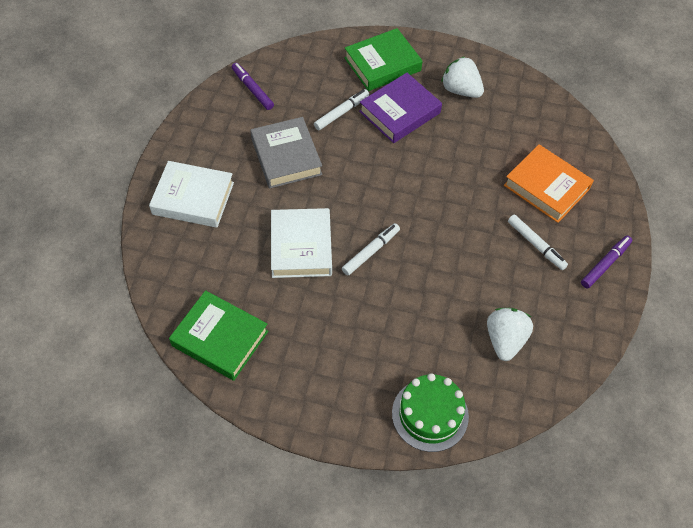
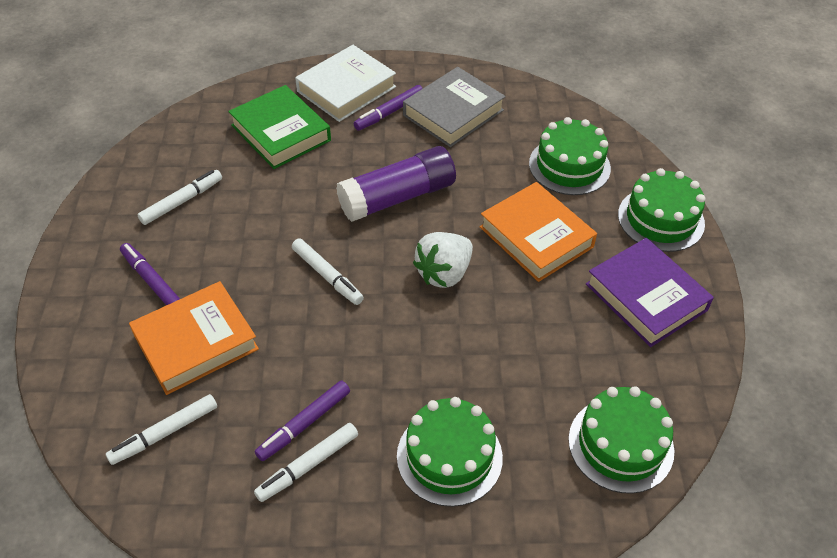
green book: 2 -> 1
green cake: 1 -> 4
orange book: 1 -> 2
purple glue stick: 0 -> 1
purple marker: 2 -> 3
white book: 2 -> 1
white marker: 3 -> 4
white strawberry: 2 -> 1

